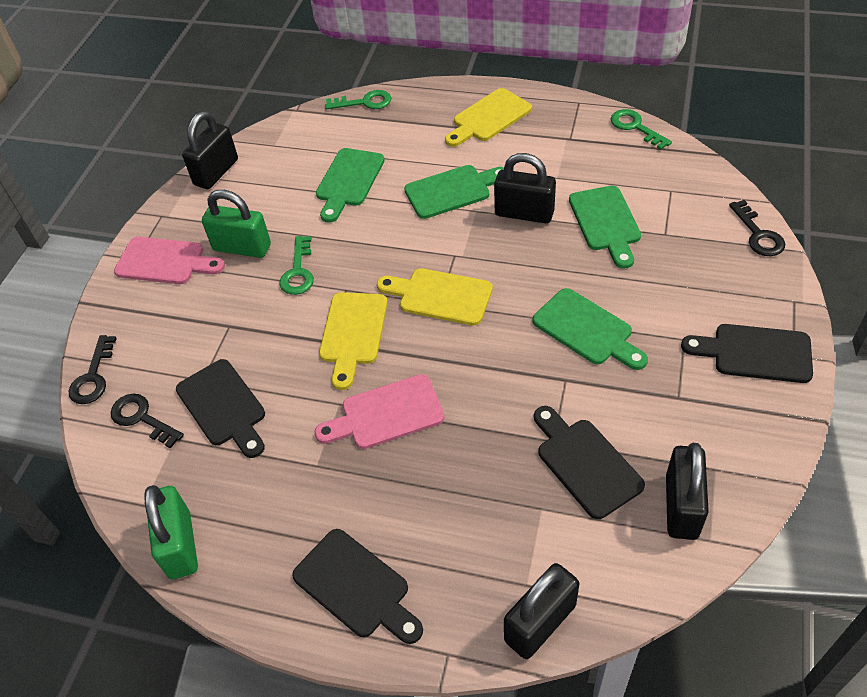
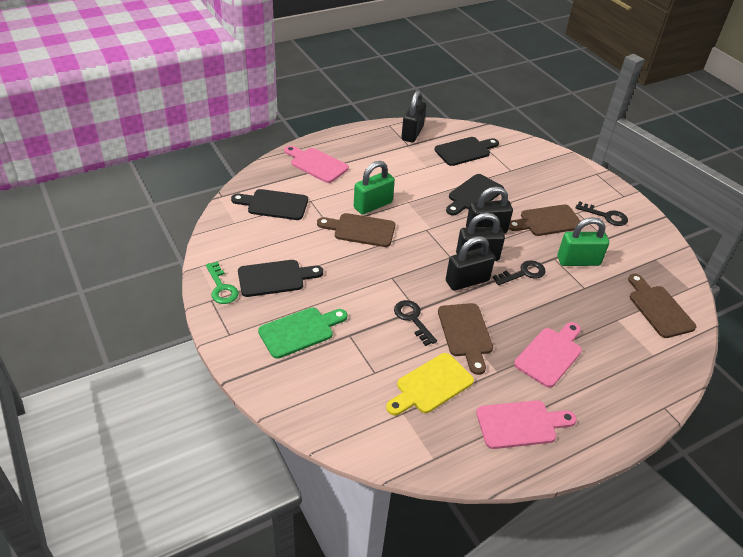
brown cutting board: 0 -> 4
green cutting board: 4 -> 1
green key: 3 -> 1
pink cutting board: 2 -> 3
yellow cutting board: 3 -> 1

